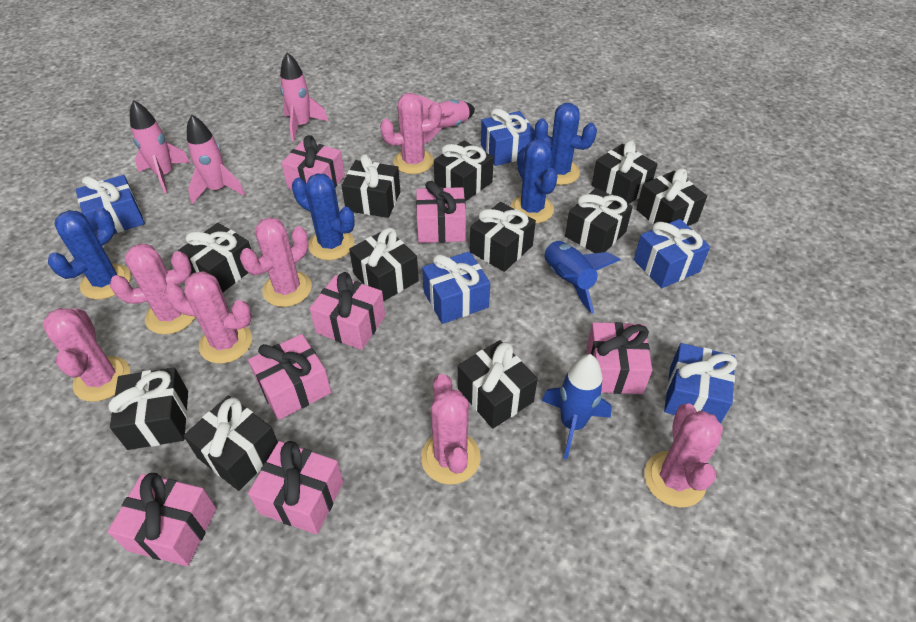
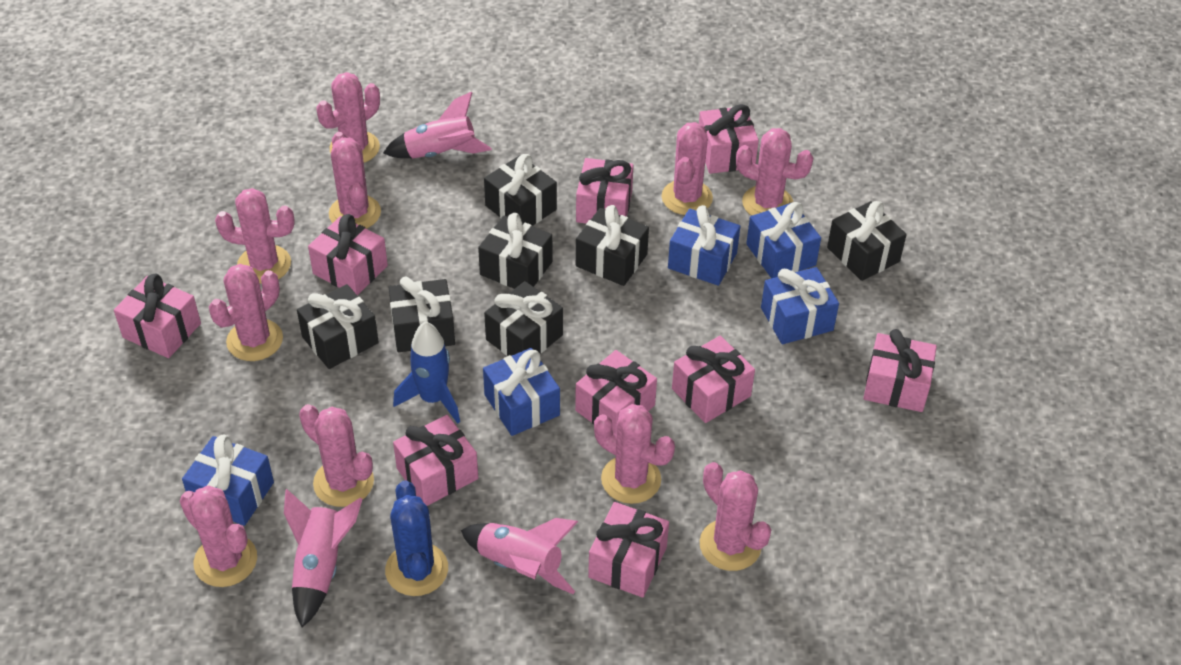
black gift: 11 -> 7
blue cactus: 4 -> 1
blue rocket: 2 -> 1
pink cactus: 7 -> 10
pink gift: 7 -> 9
pink rocket: 4 -> 3

